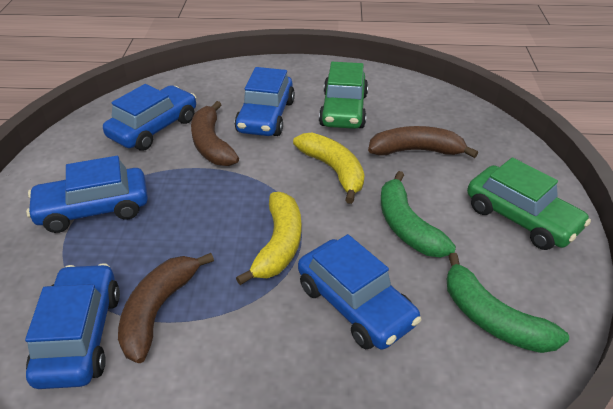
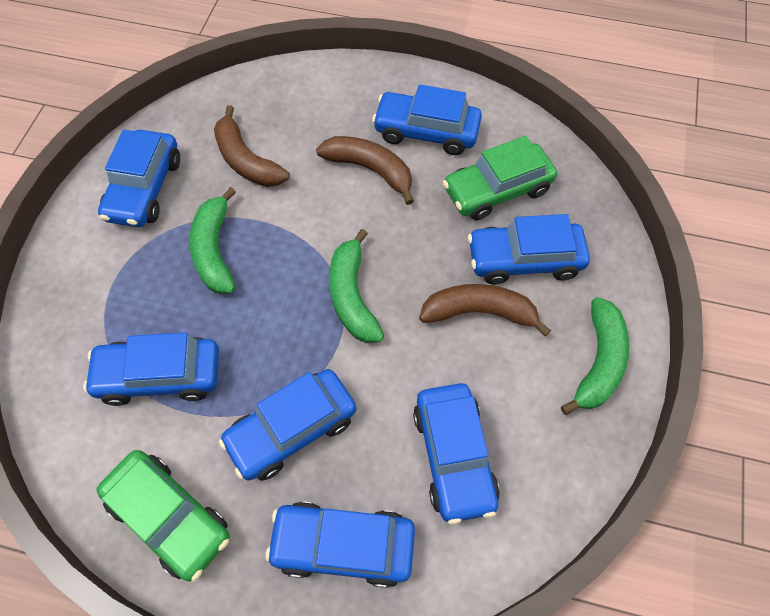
blue car: 5 -> 7
green banana: 2 -> 3
yellow banana: 2 -> 0

